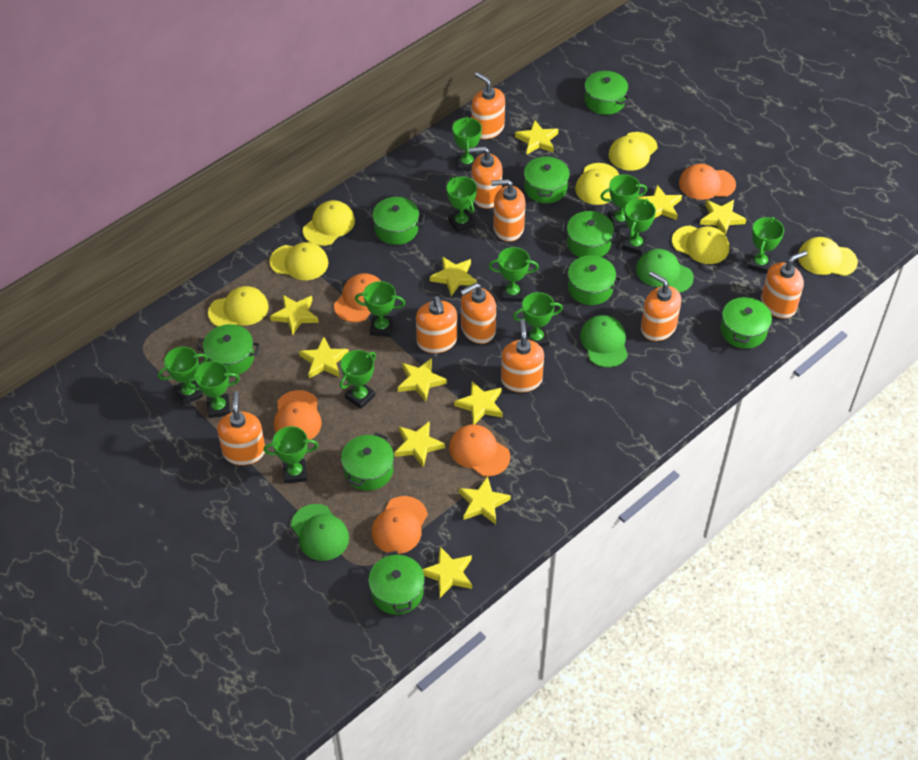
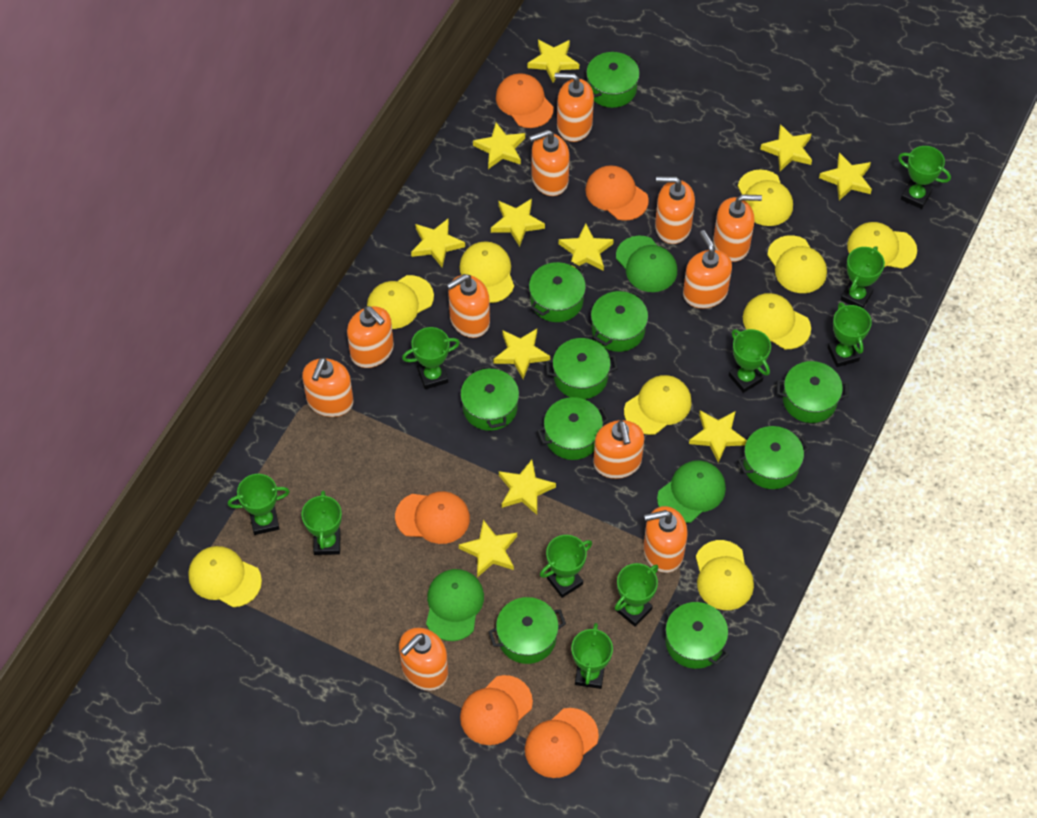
green pot: 9 -> 10
green trophy: 12 -> 10
orange soap dispenser: 9 -> 11
yellow cap: 7 -> 9

